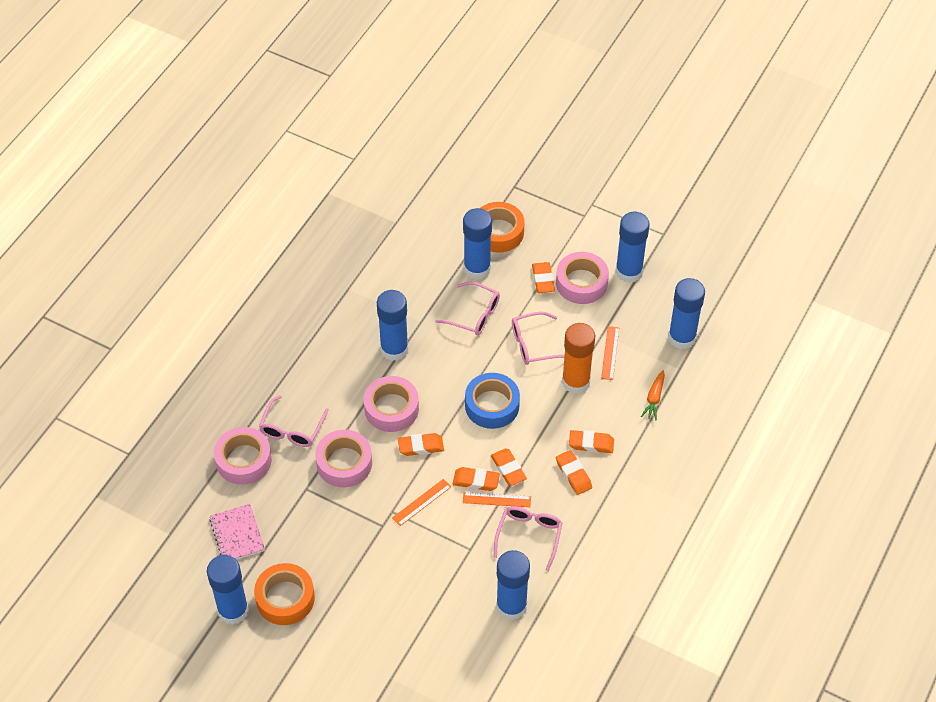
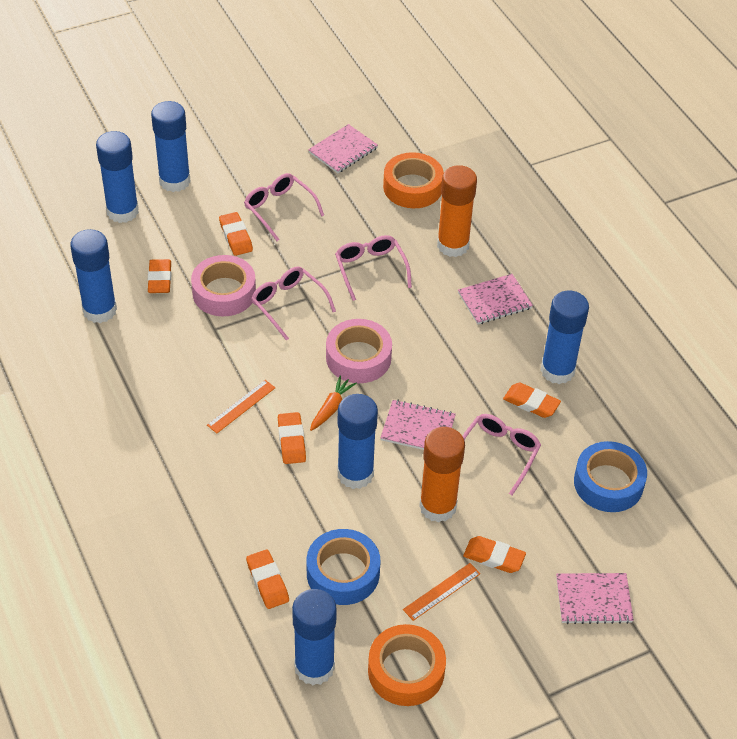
blue tape: 1 -> 2
orange glue stick: 1 -> 2
orange ruler: 3 -> 2
pink notebook: 1 -> 4
pink tape: 4 -> 2

